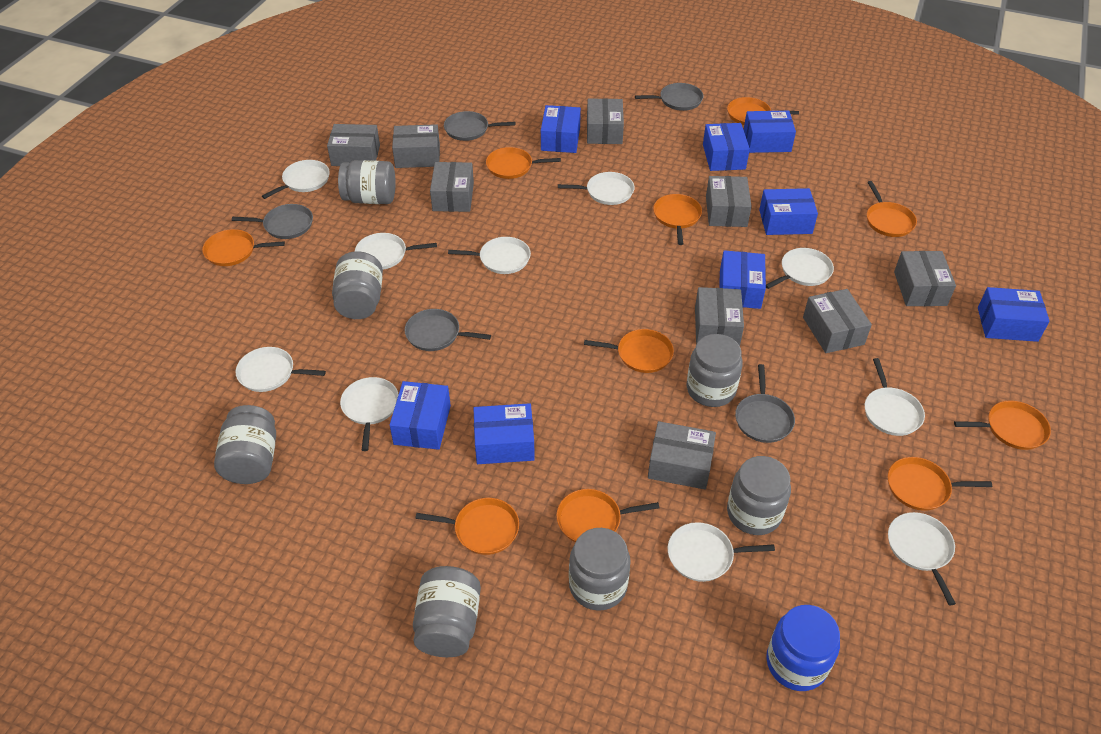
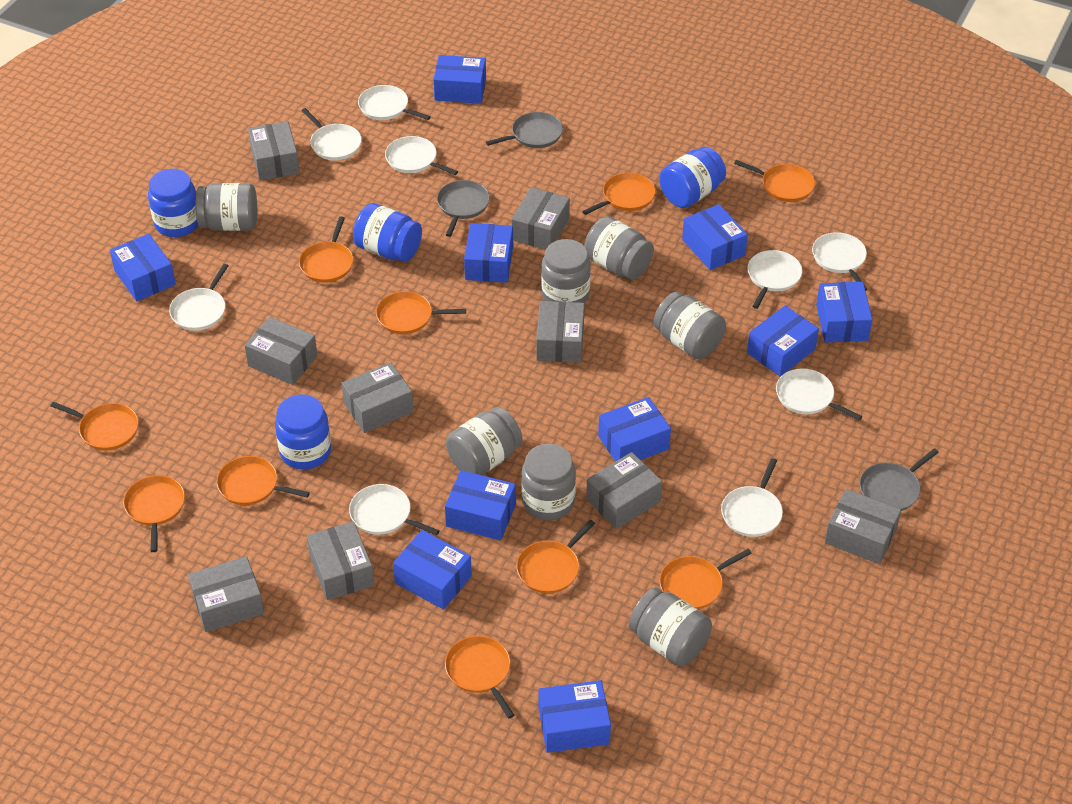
blue box: 8 -> 10
blue jar: 1 -> 4
grey pan: 5 -> 3
white pan: 10 -> 9

